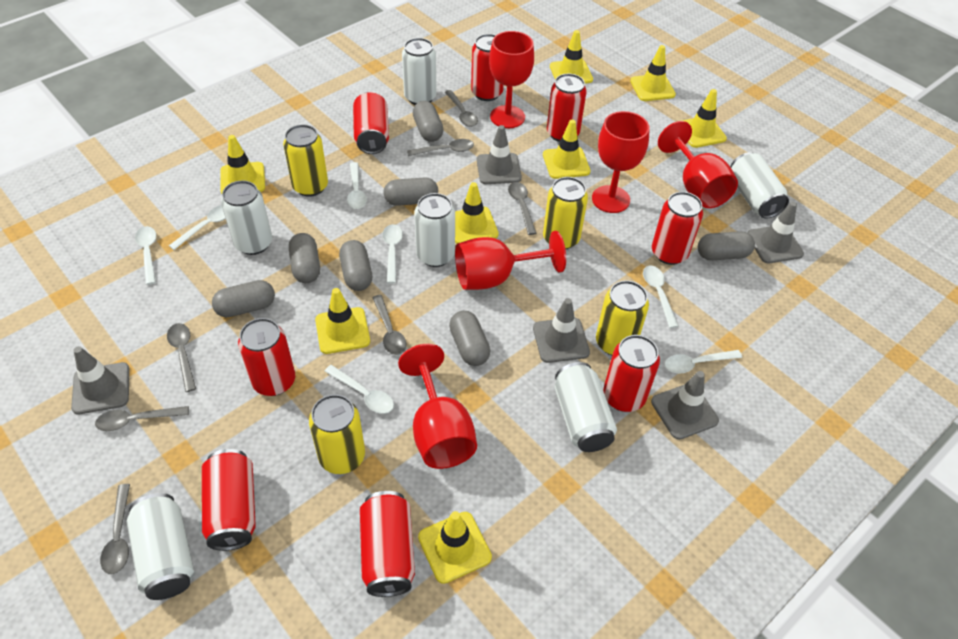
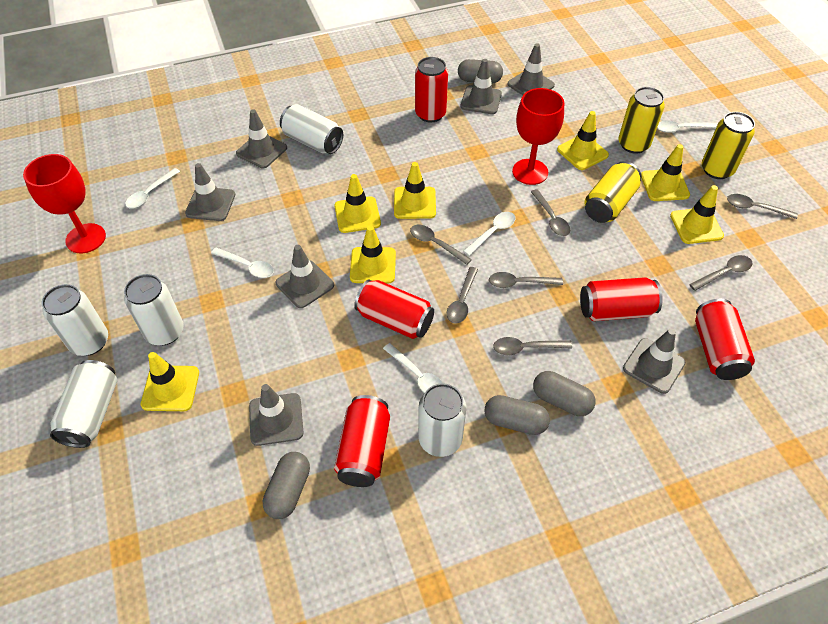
grey capsule: 7 -> 4
grey traffic cone: 5 -> 7
red can: 8 -> 5
red goblet: 5 -> 2
white can: 6 -> 5
white spoon: 7 -> 5
yellow can: 4 -> 3
yellow traffic cone: 8 -> 7

